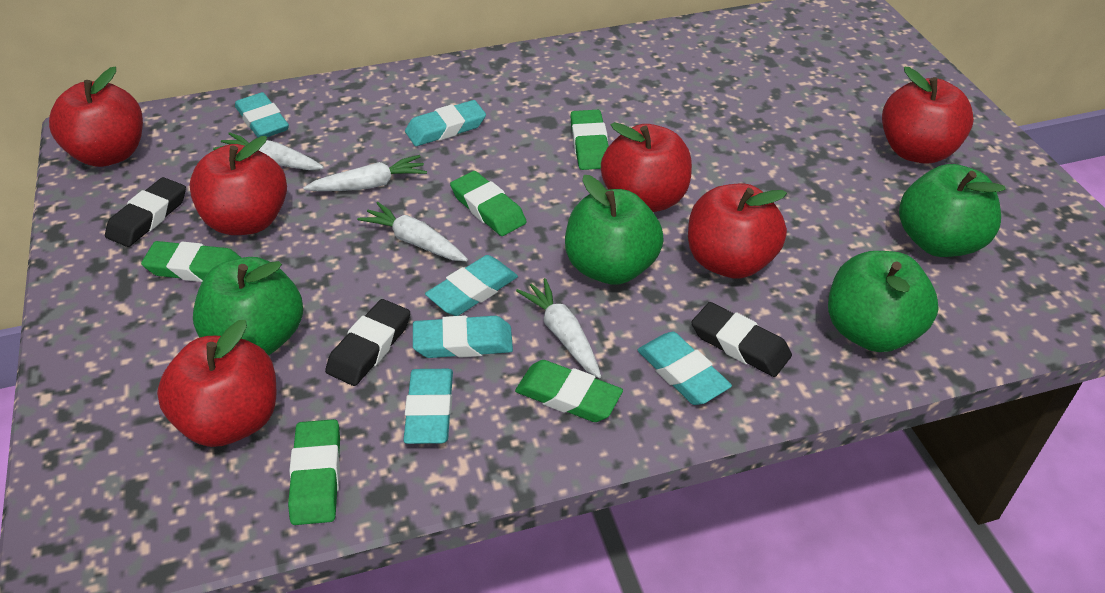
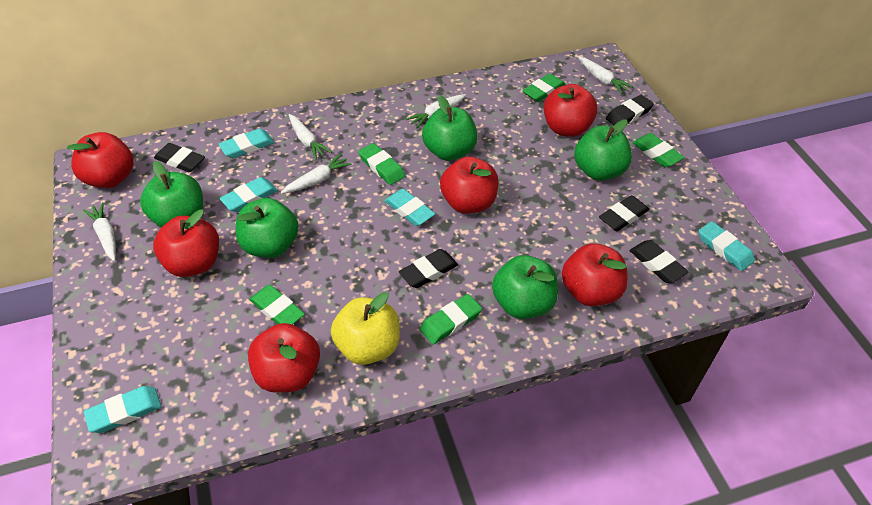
black eraser: 3 -> 5
green apple: 4 -> 5
turquoise eraser: 6 -> 5
white carrot: 4 -> 5
yellow apple: 0 -> 1

